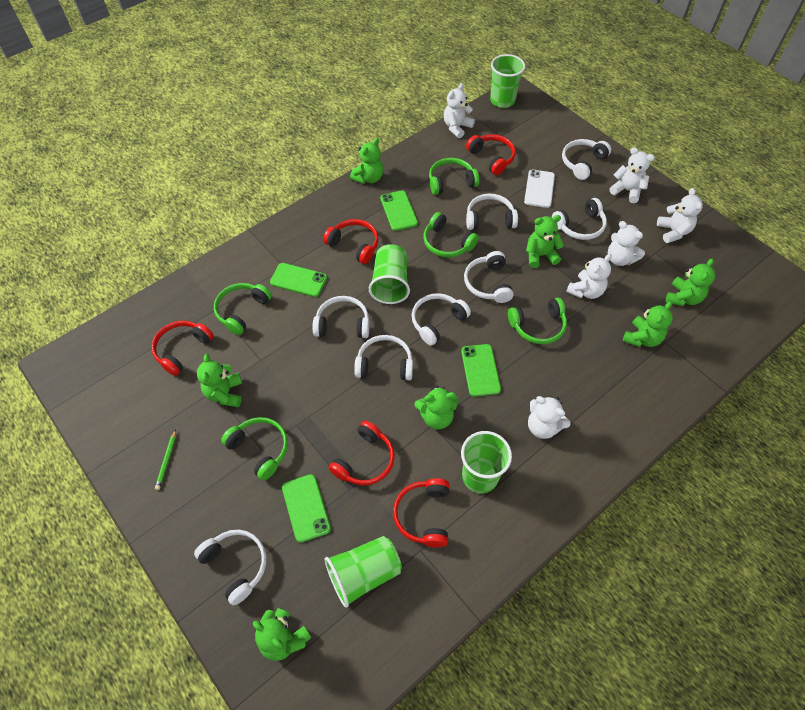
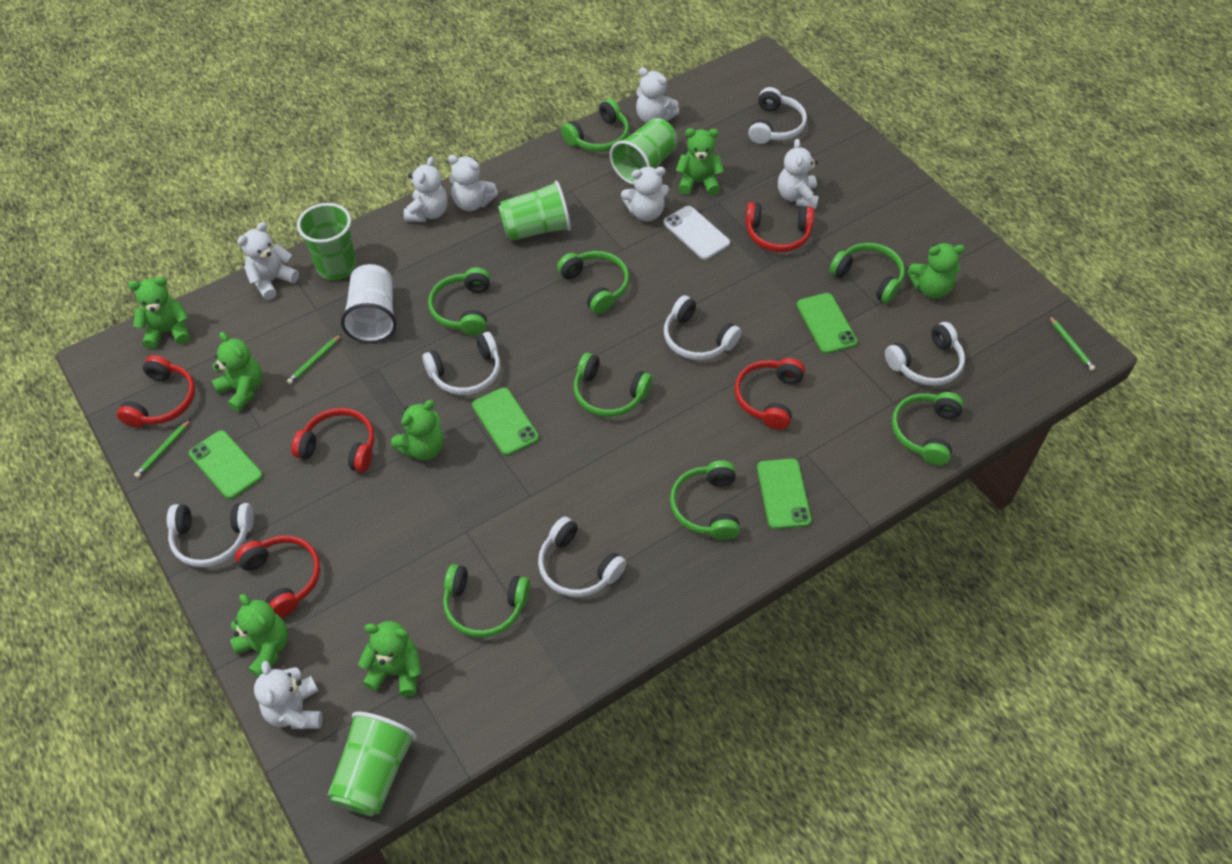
green headphones: 5 -> 8
green pencil: 1 -> 3
white cup: 0 -> 1
white headphones: 8 -> 6
white teddy bear: 6 -> 7

